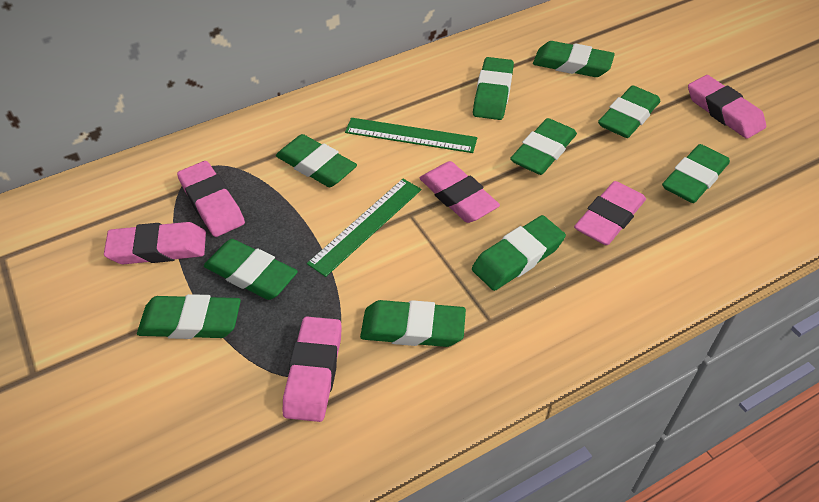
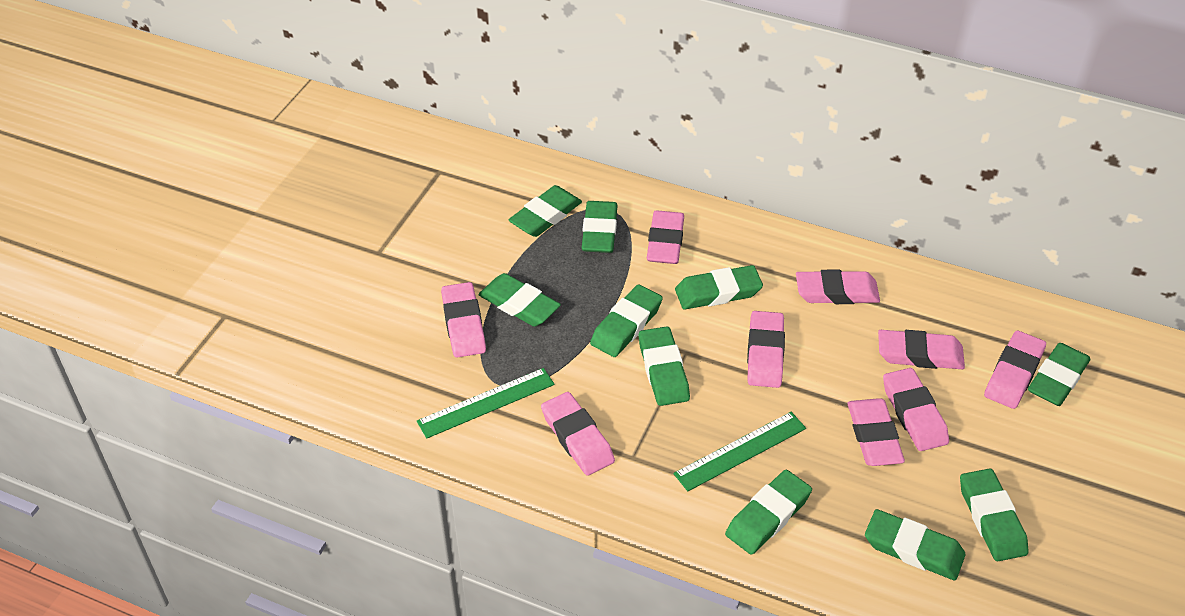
pink eraser: 6 -> 9

